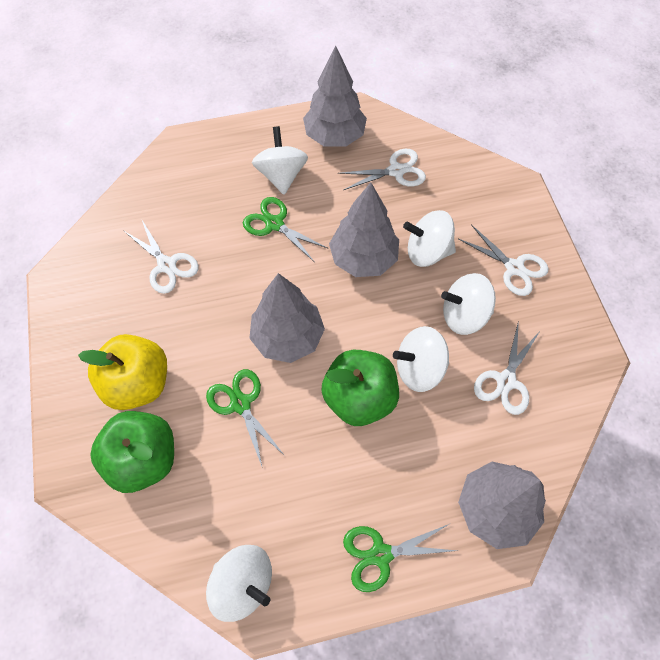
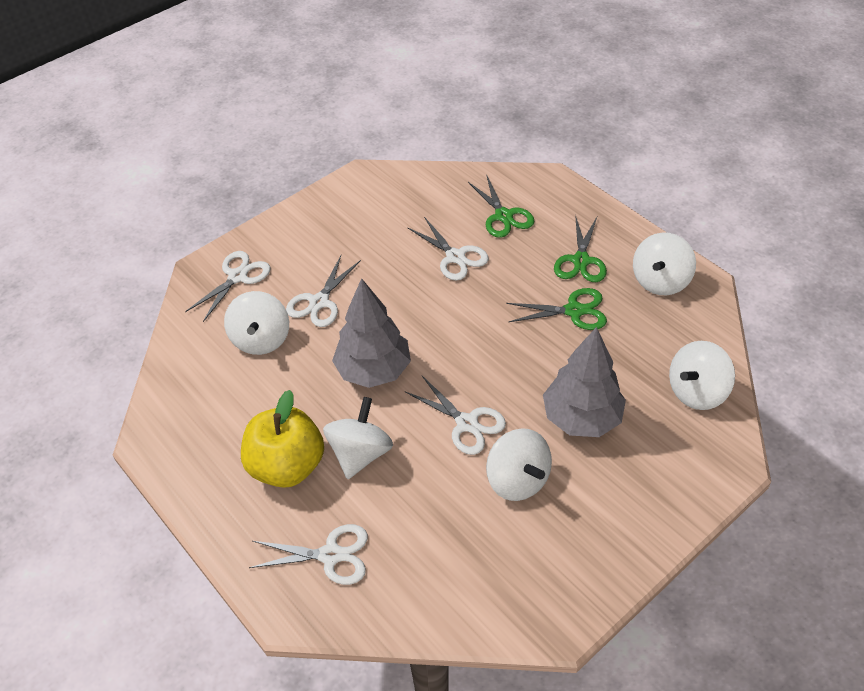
green apple: 2 -> 0
grey tree: 4 -> 2
white scissors: 4 -> 5

